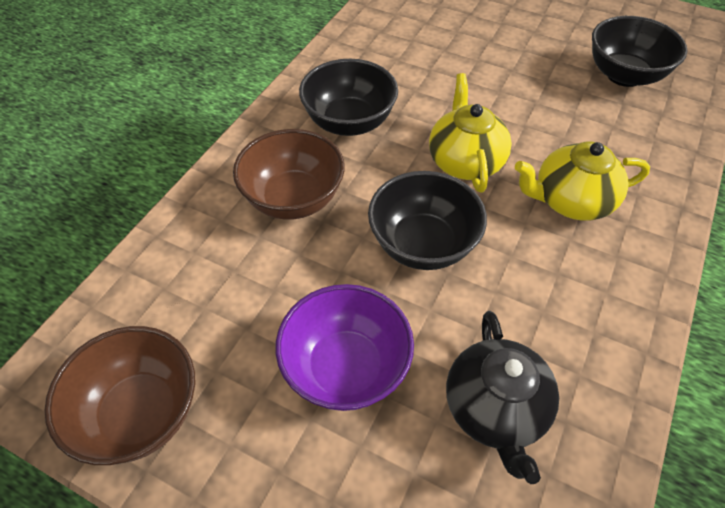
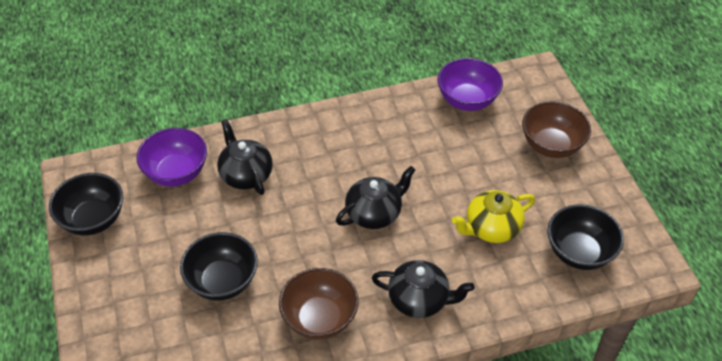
black teapot: 1 -> 3
purple bowl: 1 -> 2
yellow teapot: 2 -> 1

